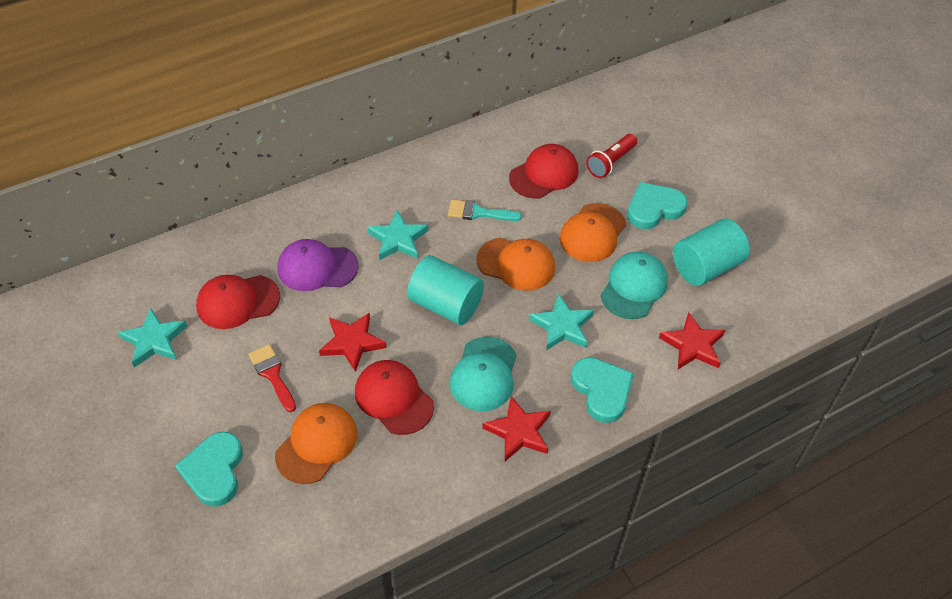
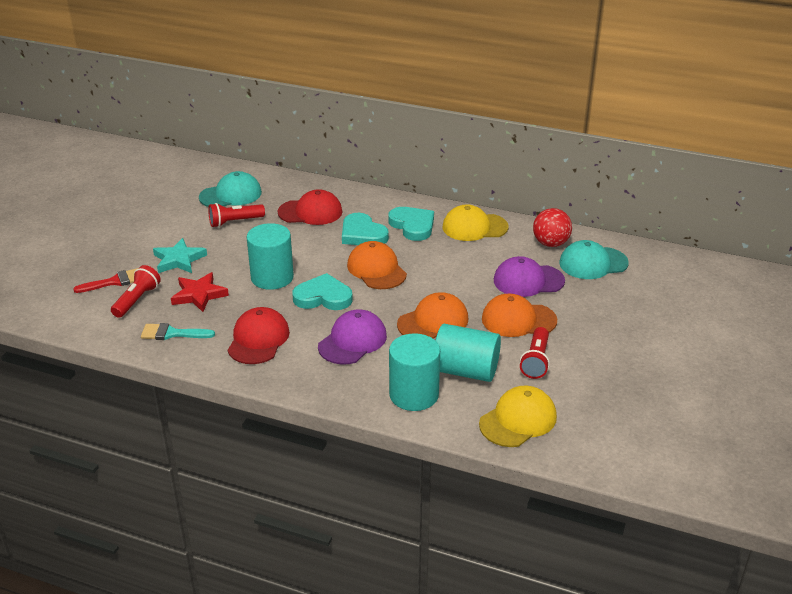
purple cap: 1 -> 2
red ball: 0 -> 1
red cap: 3 -> 2
red flashlight: 1 -> 3
red star: 3 -> 1
turquoise cylinder: 2 -> 3
turquoise star: 3 -> 1
yellow cap: 0 -> 2

